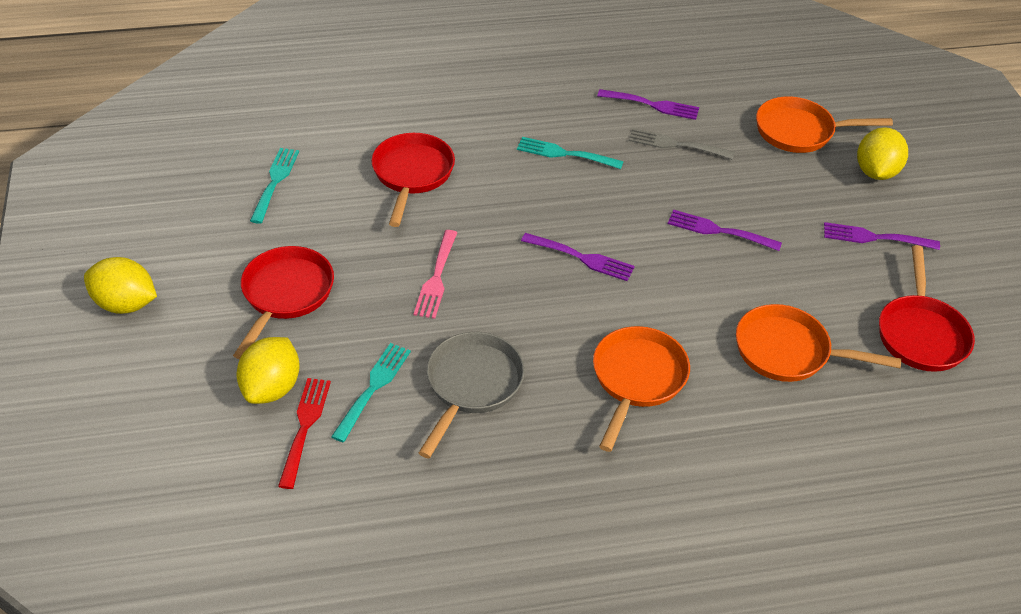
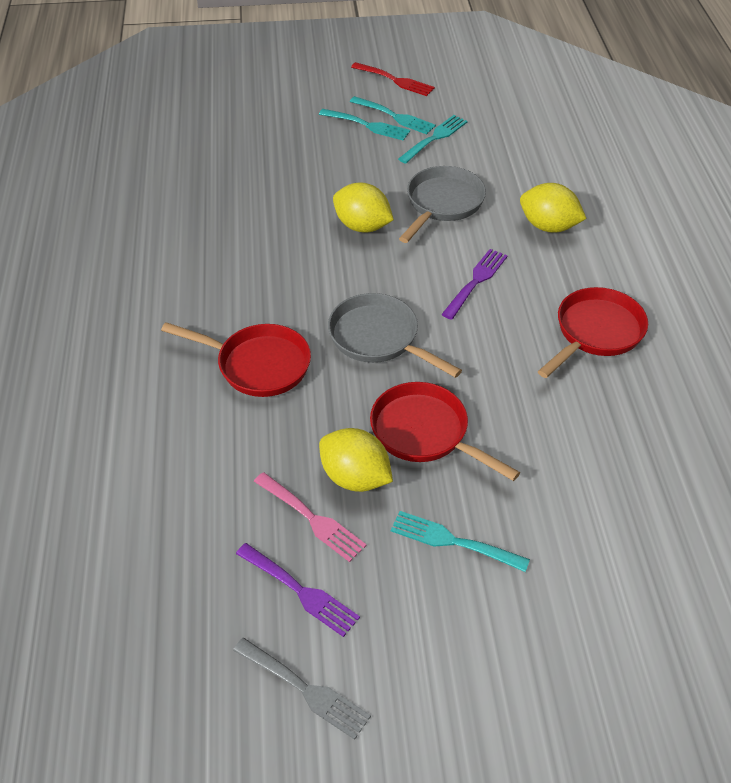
grey pan: 1 -> 2
orange pan: 3 -> 0
purple fork: 4 -> 2
turquoise fork: 3 -> 4

